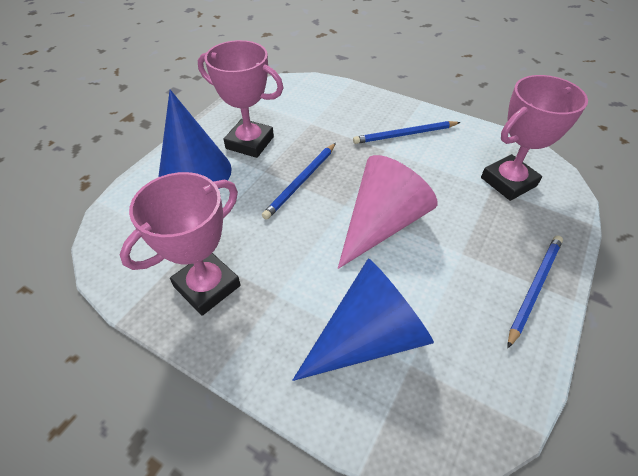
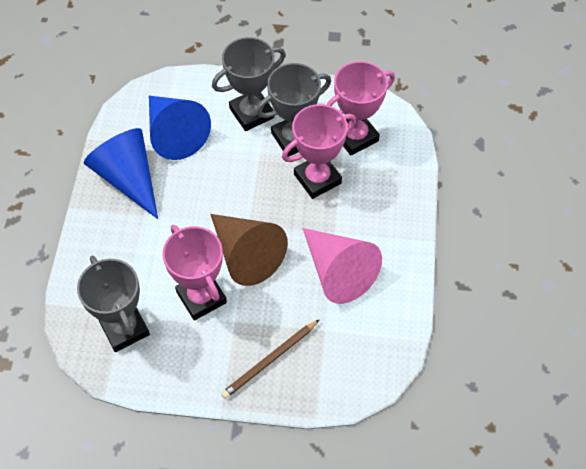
blue pencil: 3 -> 0
brown cone: 0 -> 1
brown pencil: 0 -> 1
grey trophy: 0 -> 3

